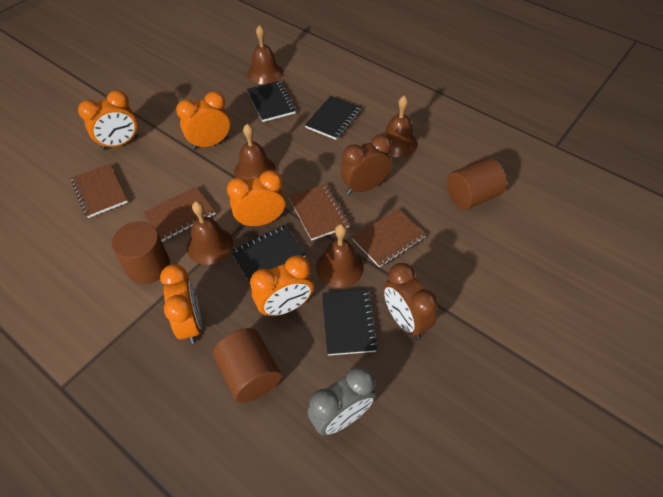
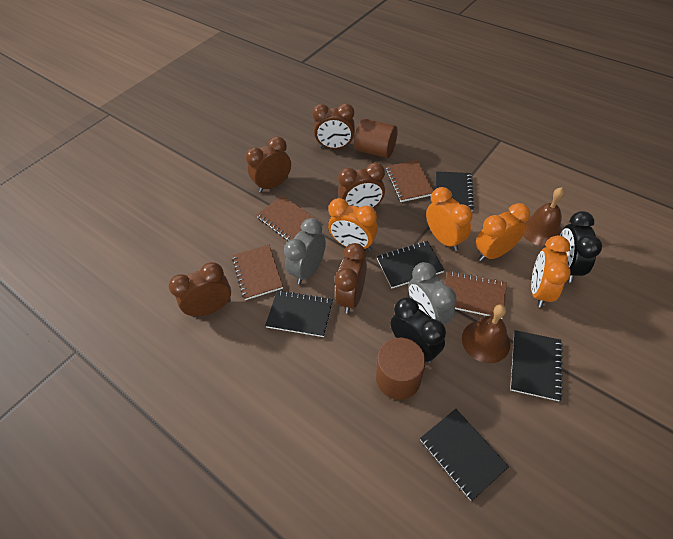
black clock: 0 -> 2
black notebook: 4 -> 5
brown bell: 5 -> 2
brown clock: 2 -> 5
brown cylinder: 3 -> 2
grey clock: 1 -> 2
orange clock: 5 -> 4

